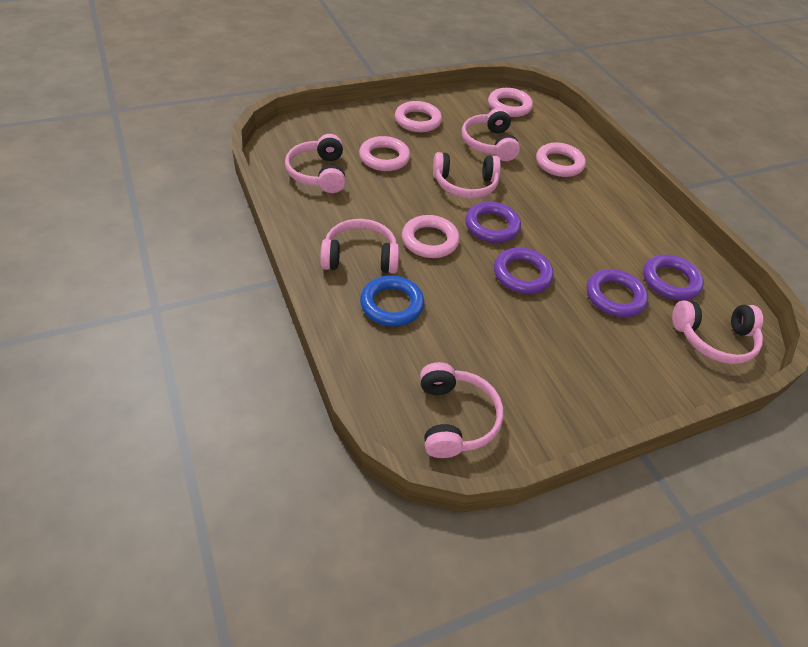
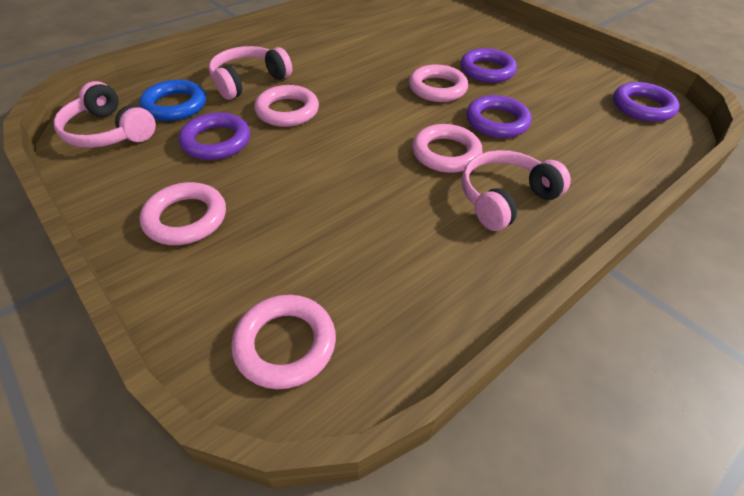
pink headphones: 6 -> 3

